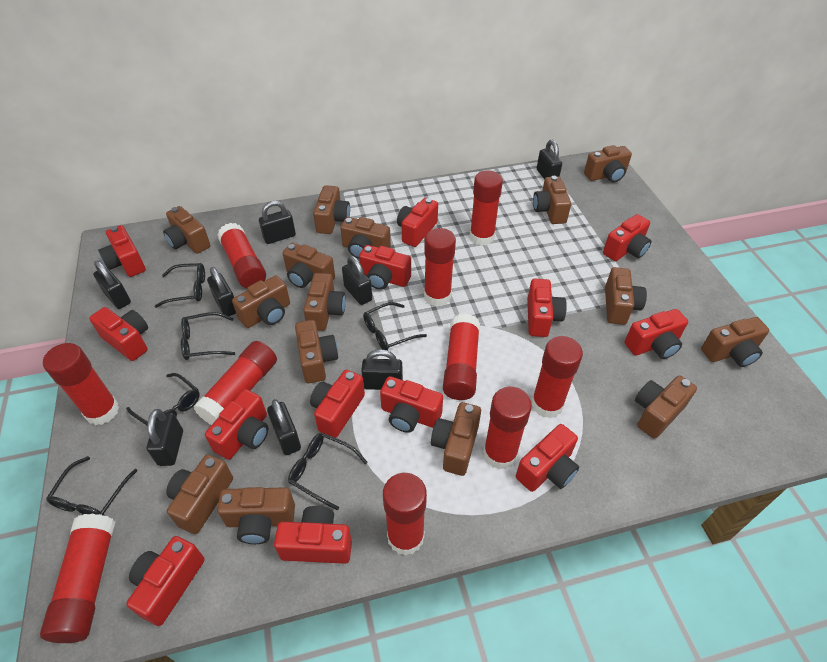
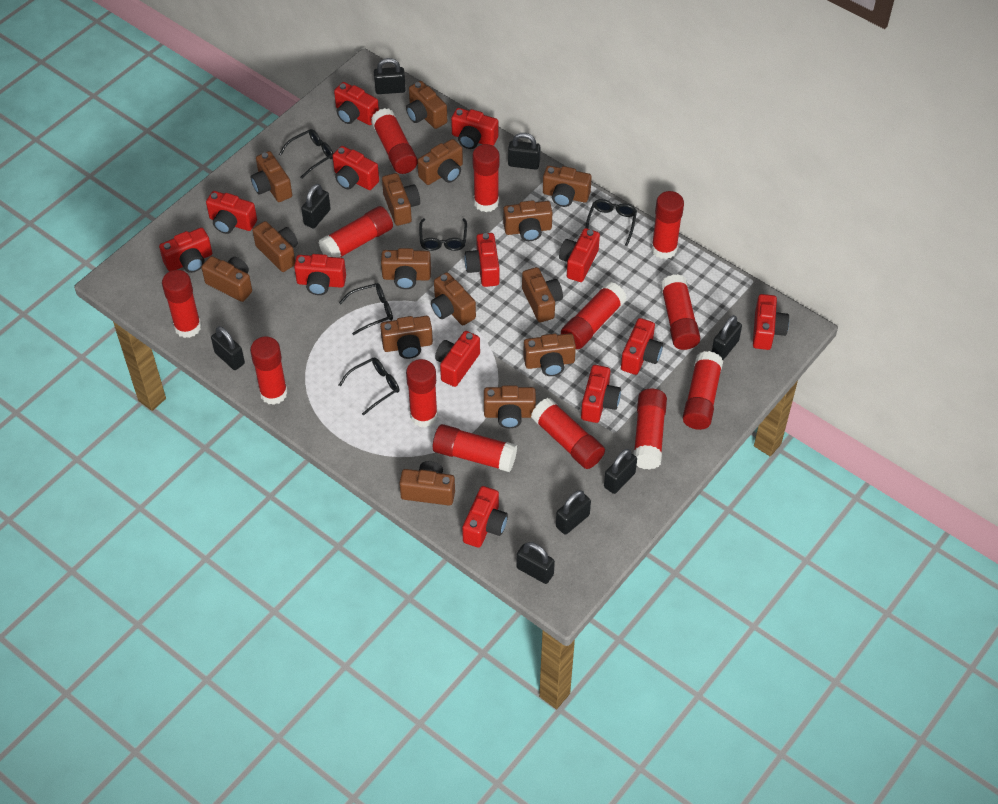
black glasses: 6 -> 5
red glue stick: 10 -> 13

